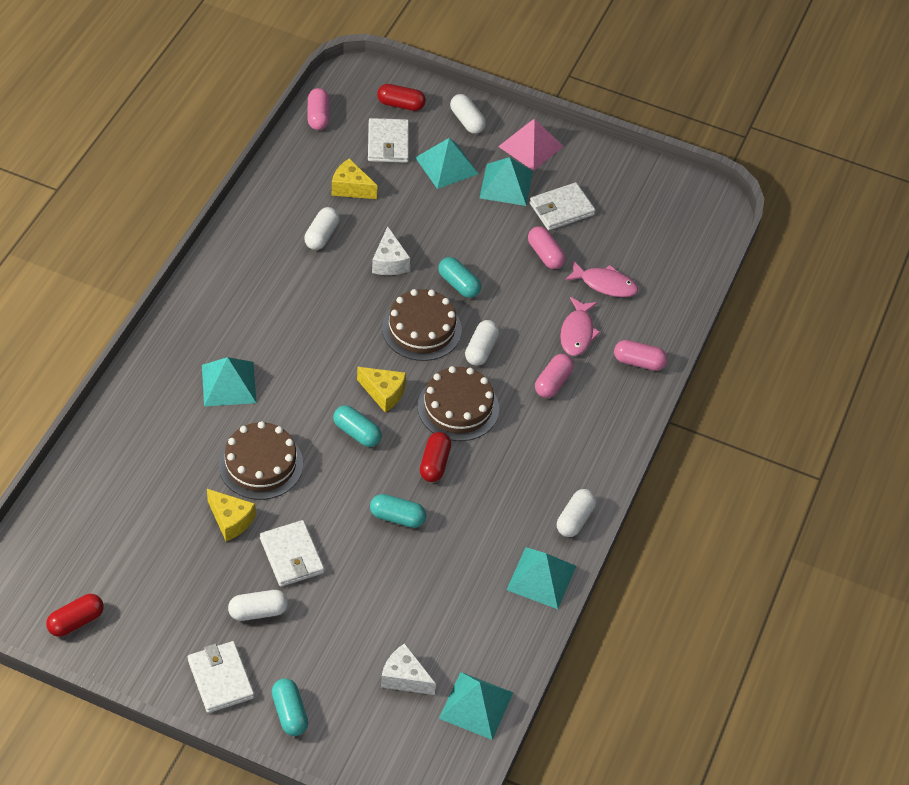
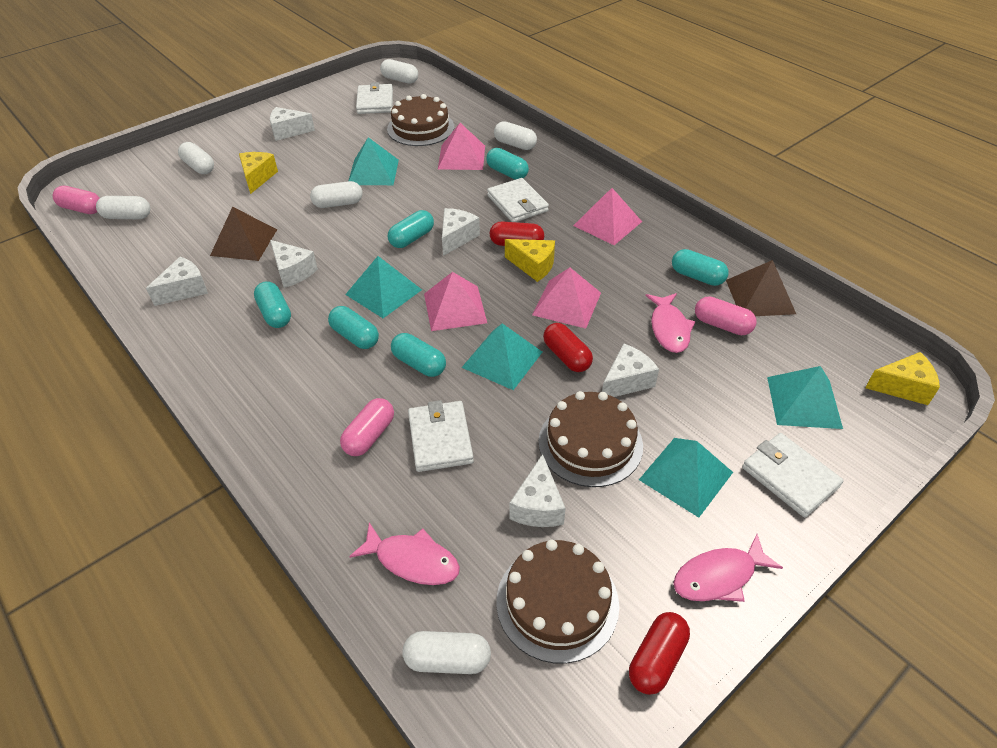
brown pyramid: 0 -> 2
pink capsule: 4 -> 3
pink fish: 2 -> 3
pink pyramid: 1 -> 4
turquoise capsule: 4 -> 6
white capsule: 5 -> 6
white cheese: 2 -> 6

